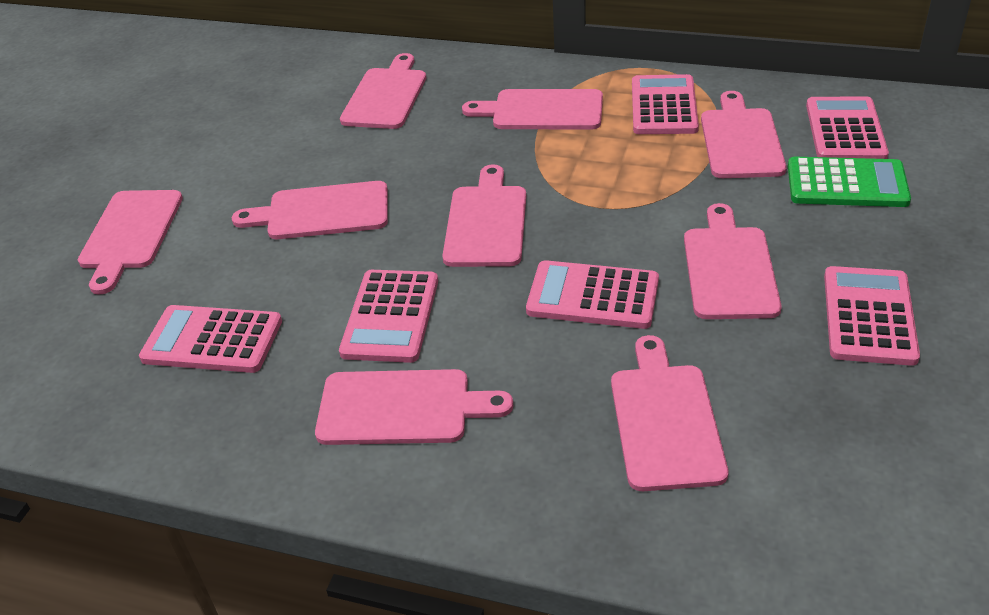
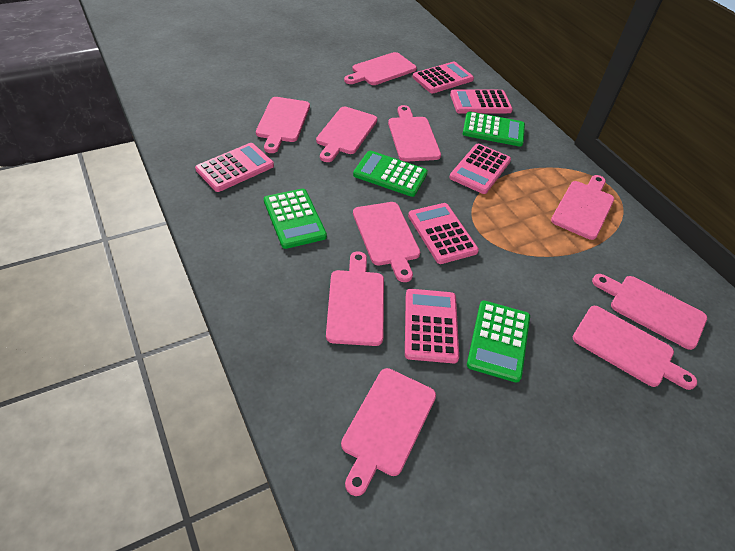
green calculator: 1 -> 4
pink cutting board: 9 -> 10

